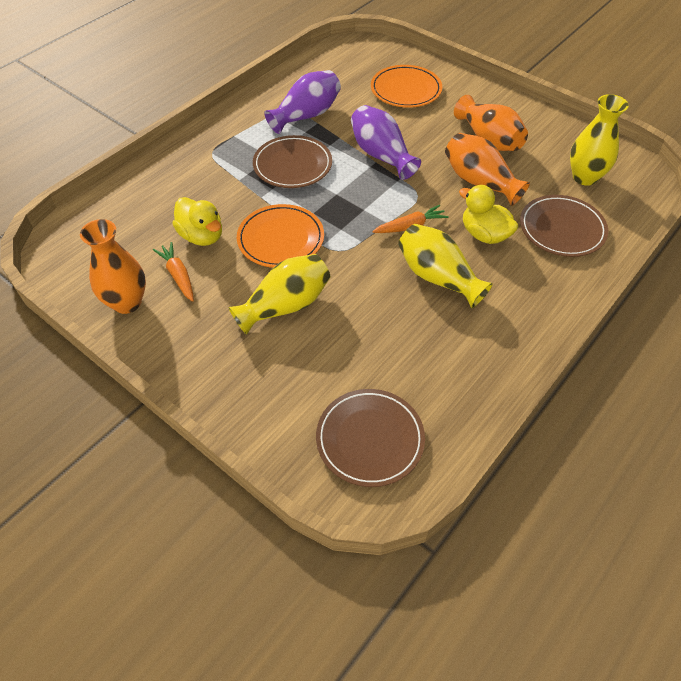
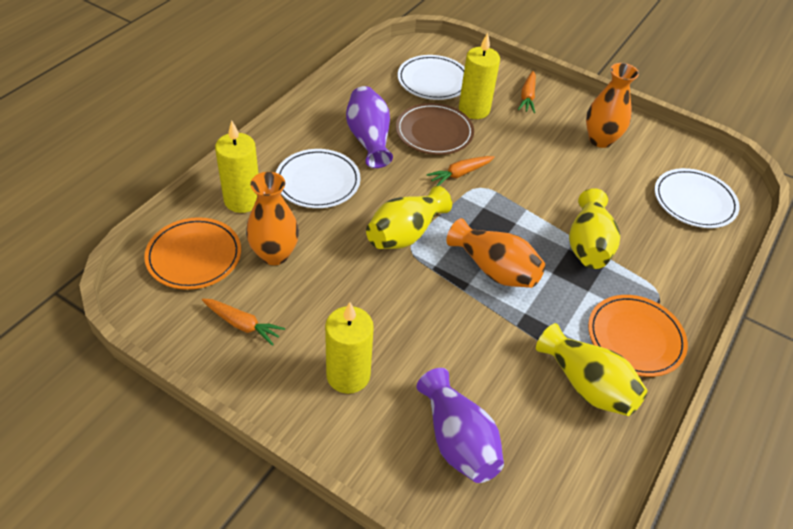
brown plate: 3 -> 1
orange carrot: 2 -> 3
white plate: 0 -> 3
yellow candle: 0 -> 3
yellow duck: 2 -> 0

